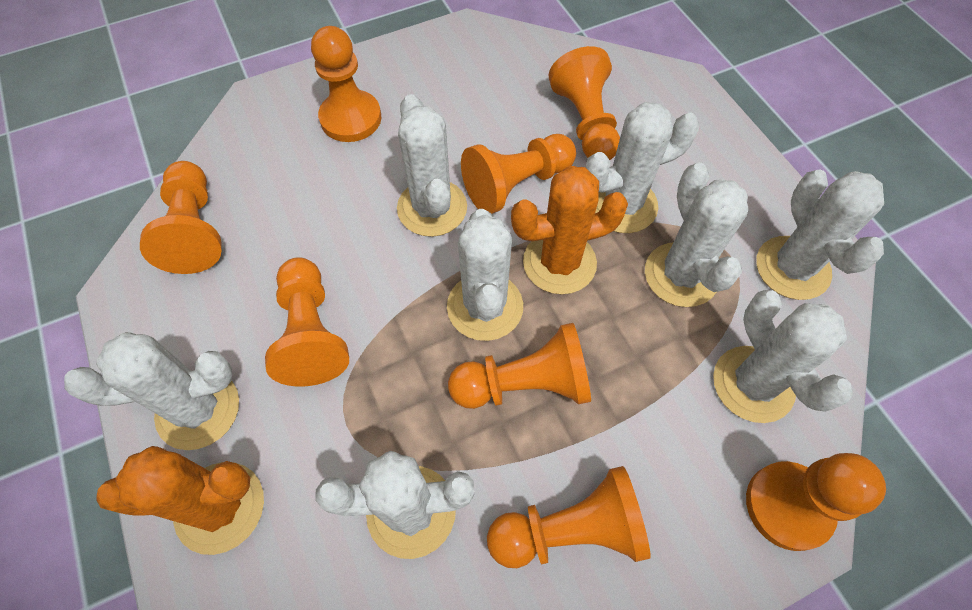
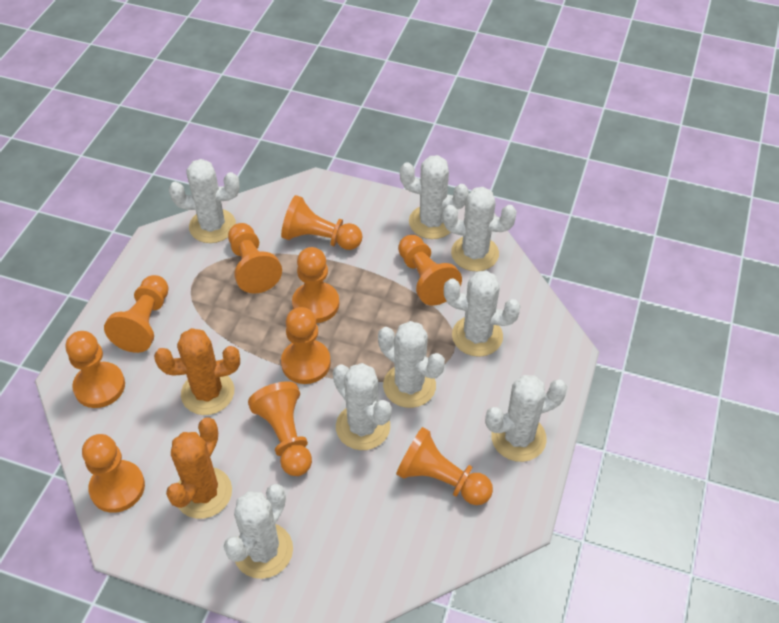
orange pawn: 8 -> 10

